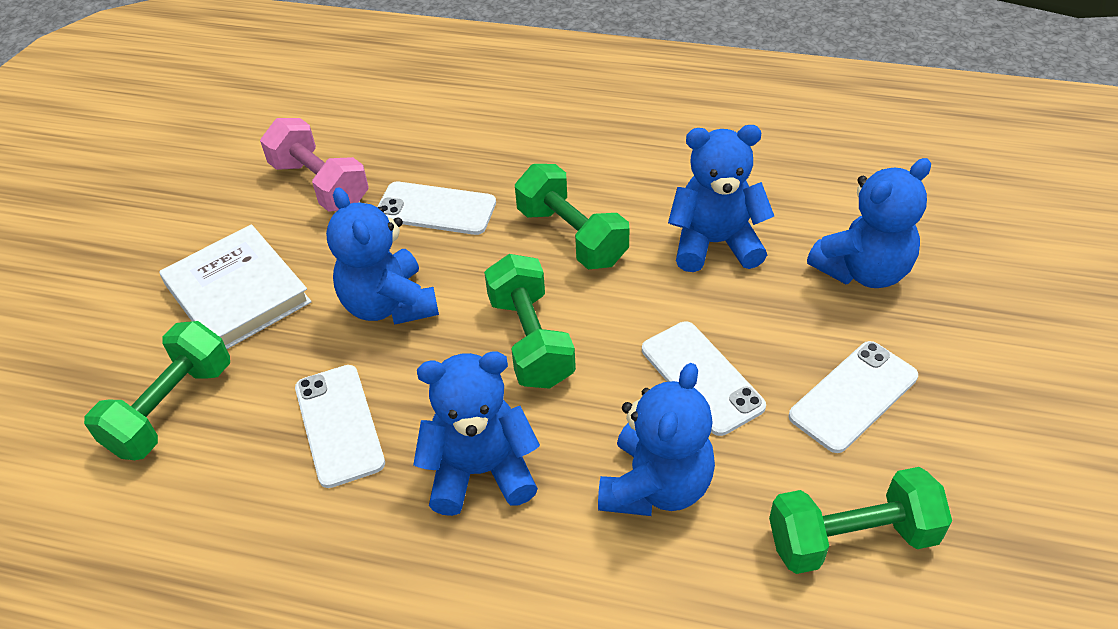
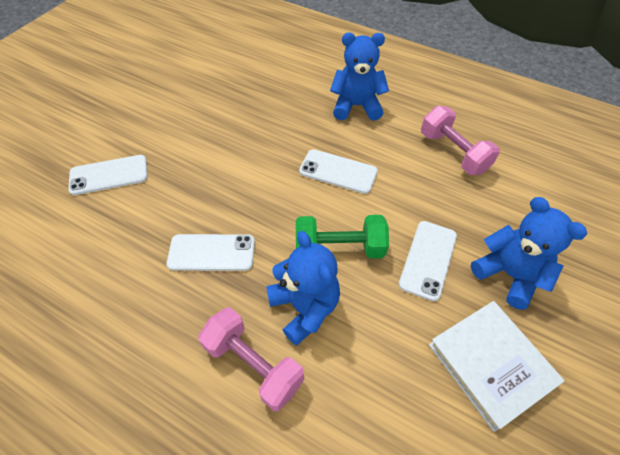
blue teddy bear: 5 -> 3
green dumbbell: 4 -> 1
pink dumbbell: 1 -> 2

